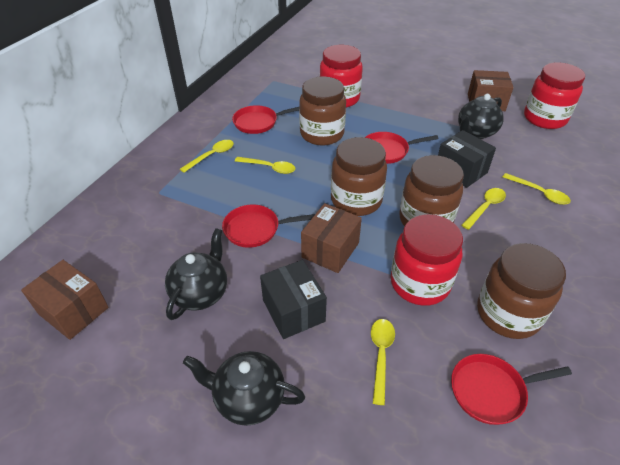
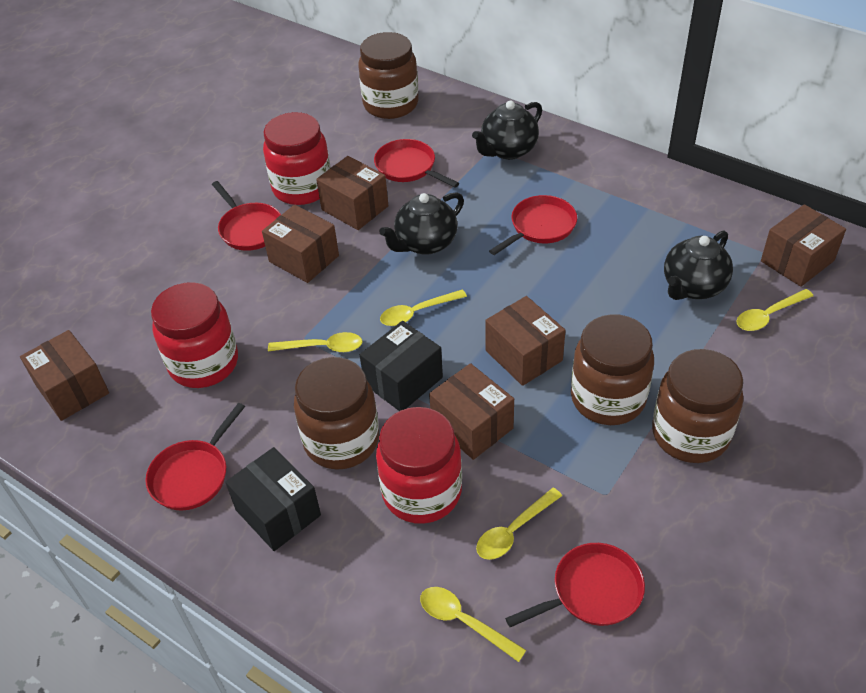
brown box: 3 -> 6
red pan: 4 -> 5

